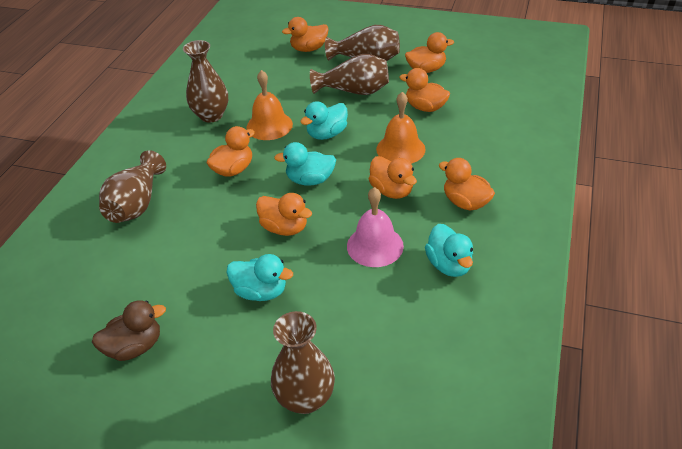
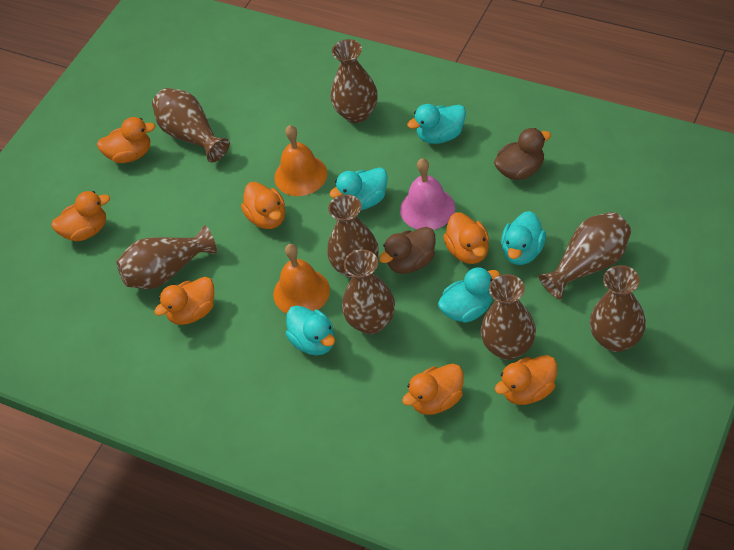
brown duck: 1 -> 2
brown vase: 5 -> 8
turquoise duck: 4 -> 5

